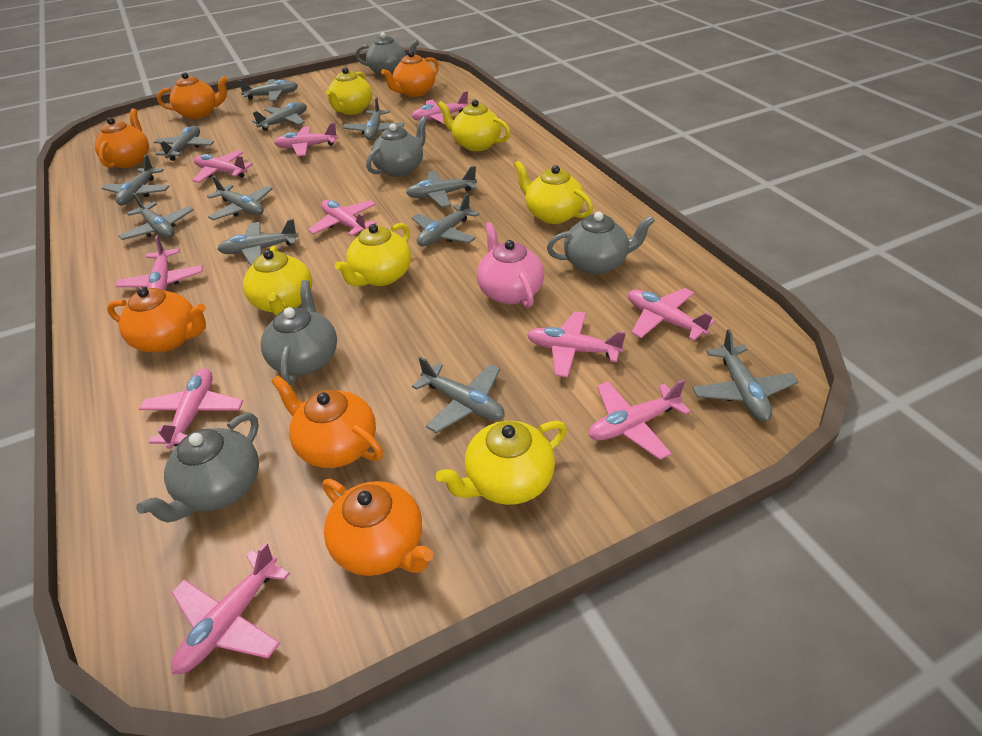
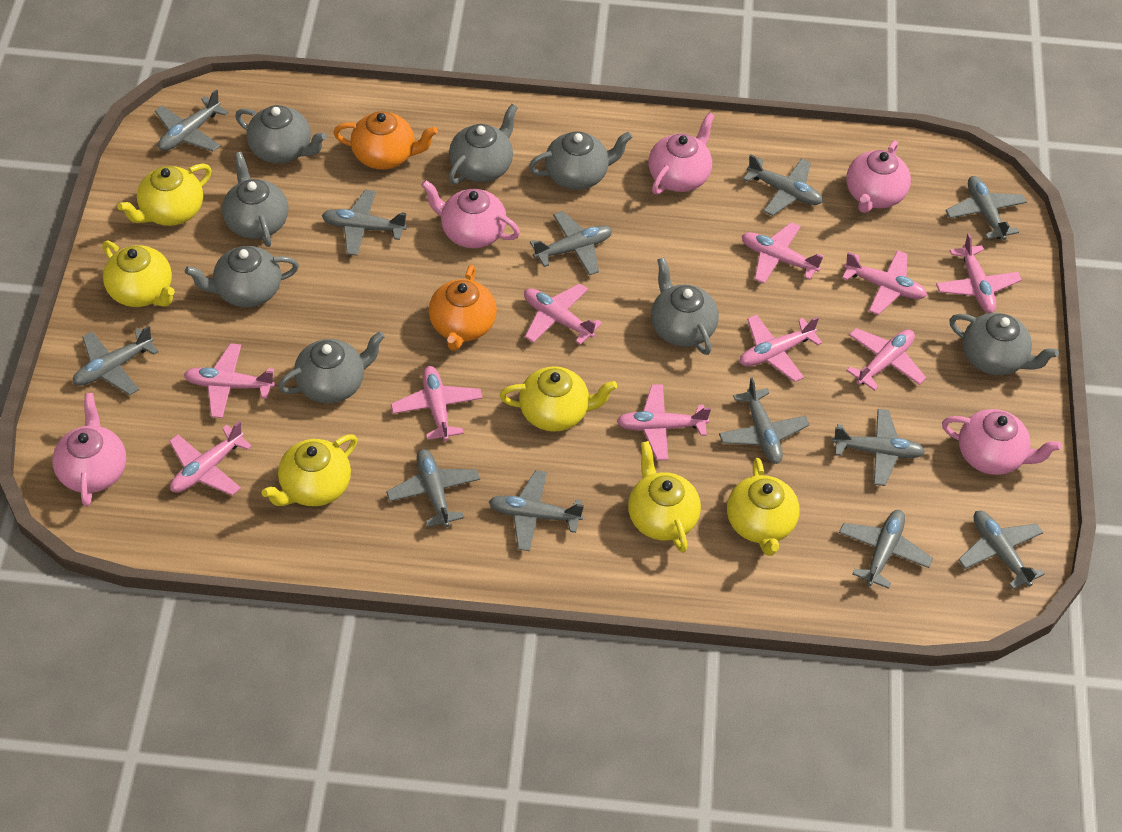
grey teapot: 5 -> 8
orange teapot: 6 -> 2
pink teapot: 1 -> 5

